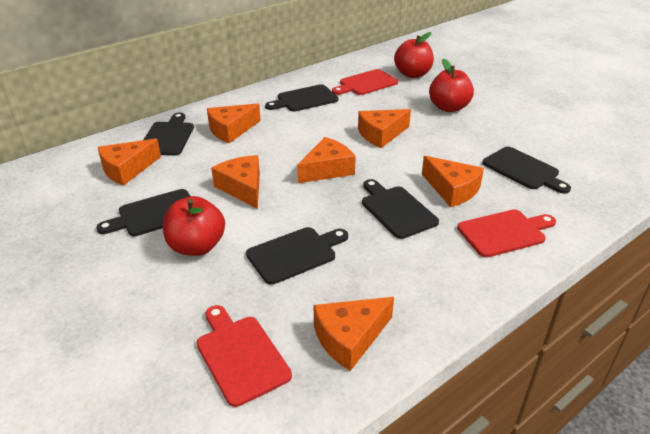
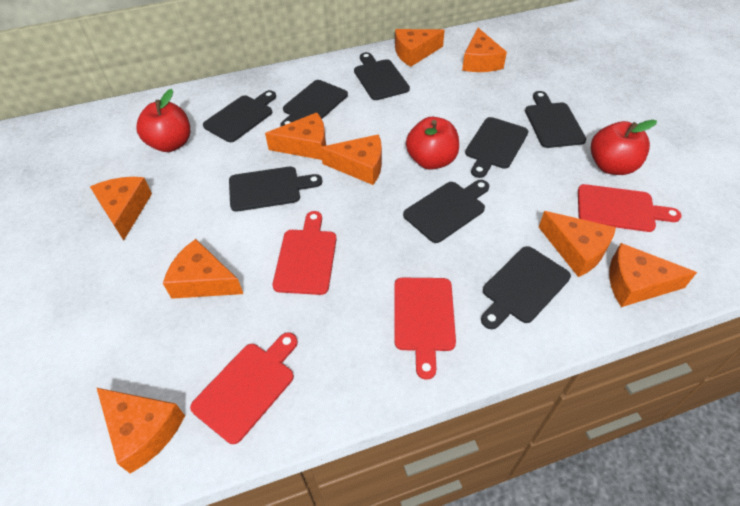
black cutting board: 6 -> 8
orange cheese: 7 -> 9
red cutting board: 3 -> 4

